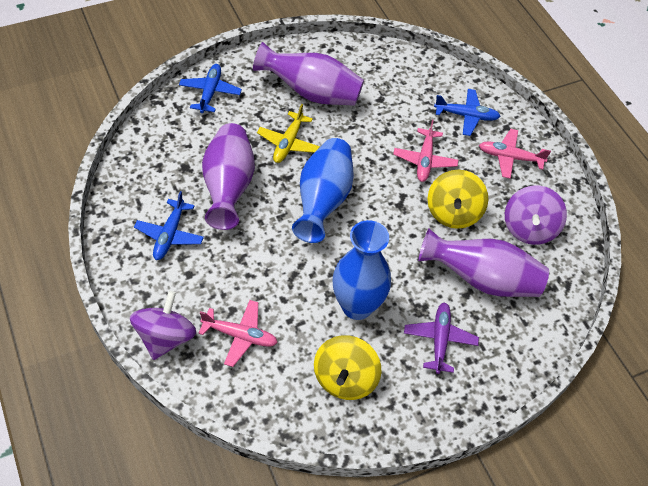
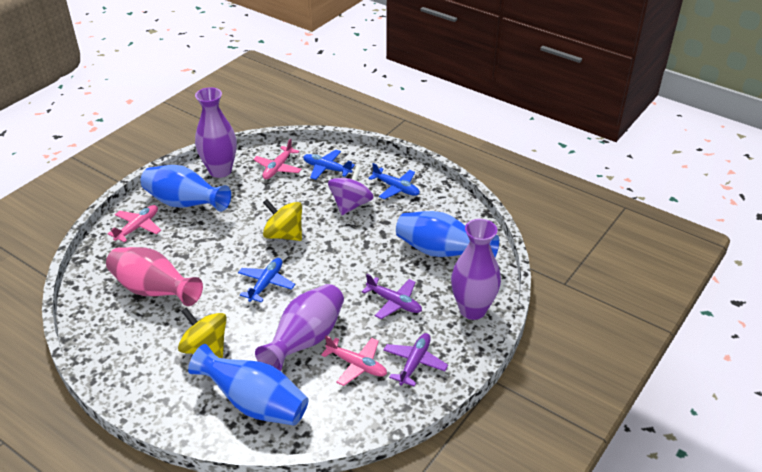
blue vase: 2 -> 3
pink vase: 0 -> 1
purple plane: 1 -> 2
purple spinning top: 2 -> 1
yellow plane: 1 -> 0

